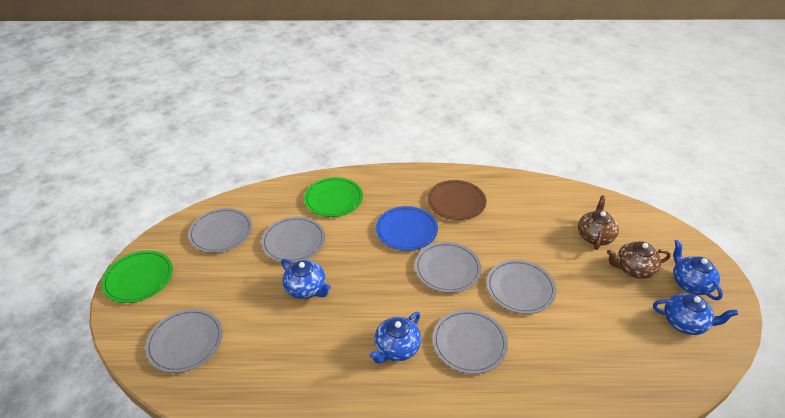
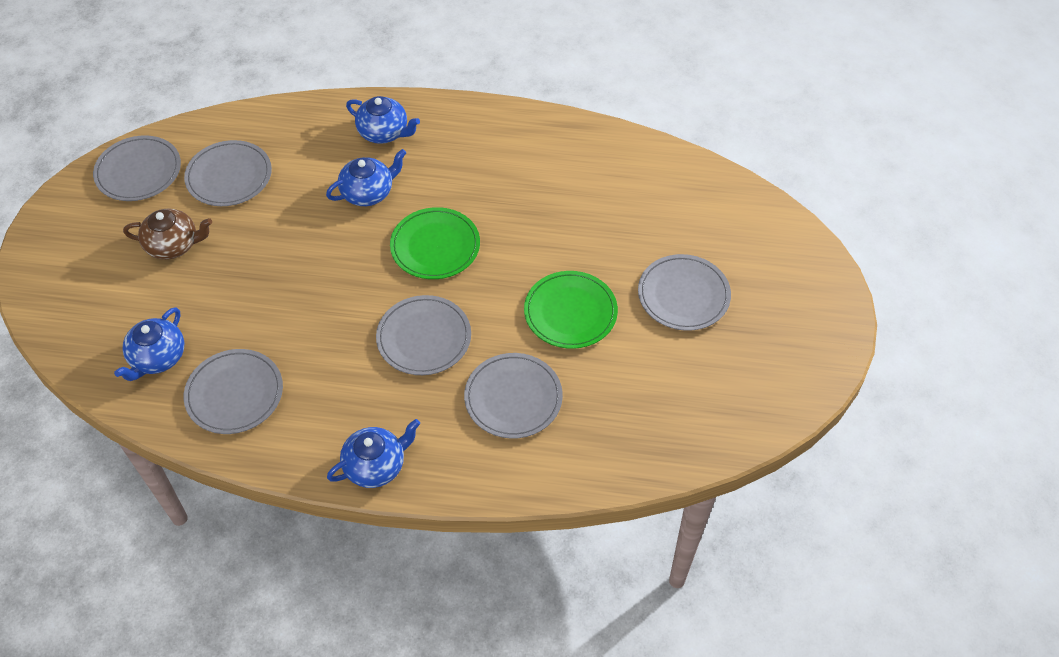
blue plate: 1 -> 0
brown plate: 1 -> 0
brown teapot: 2 -> 1

